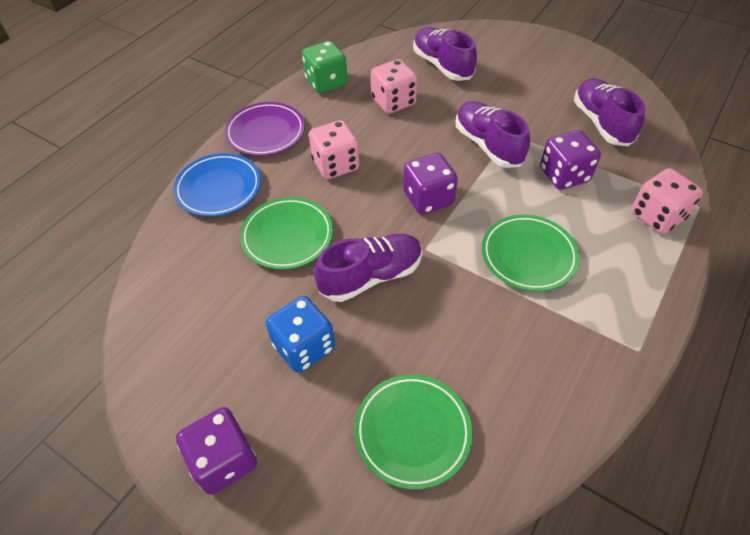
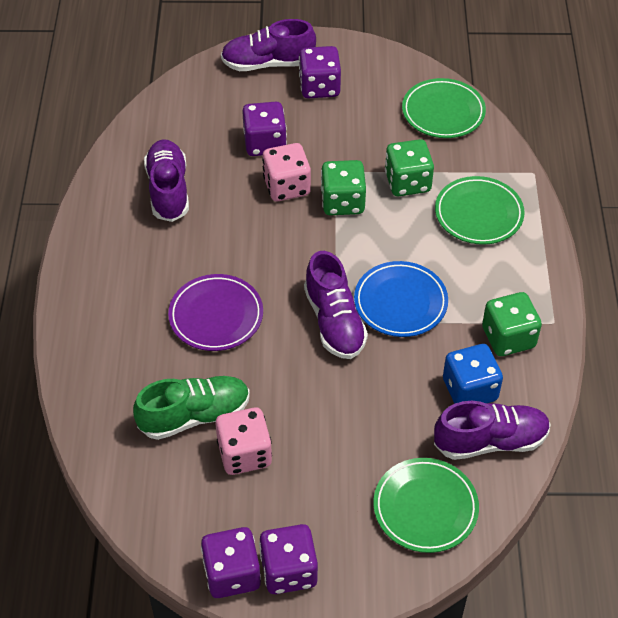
green dice: 1 -> 3
green shoe: 0 -> 1
pink dice: 3 -> 2
purple dice: 3 -> 4

